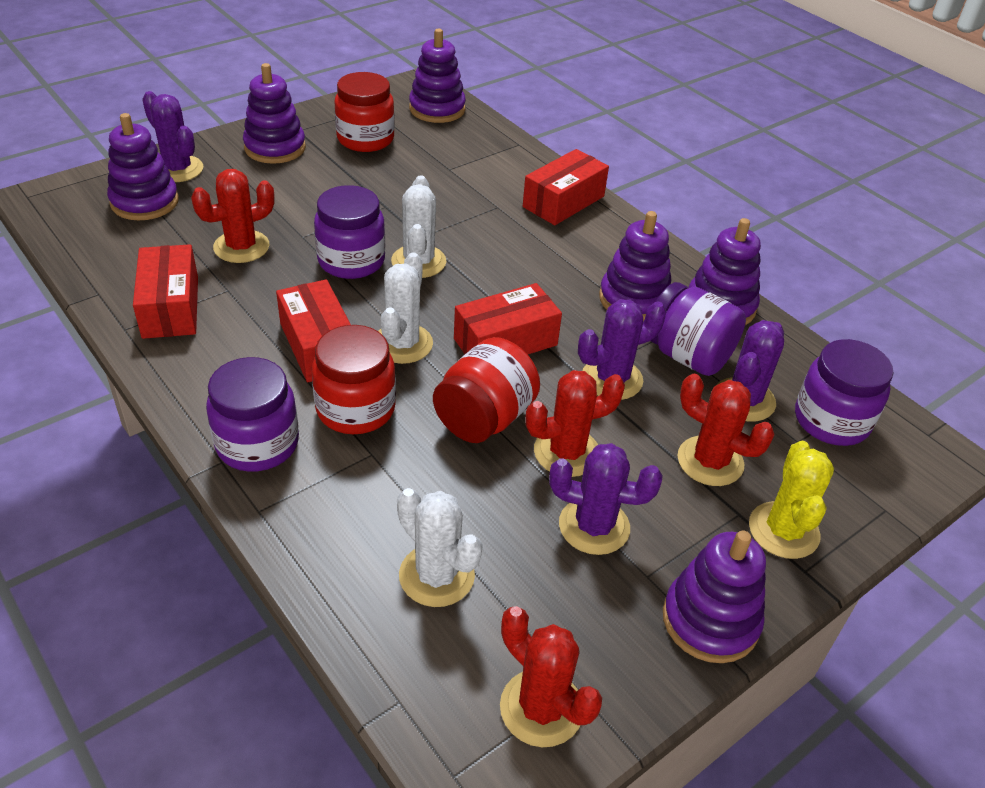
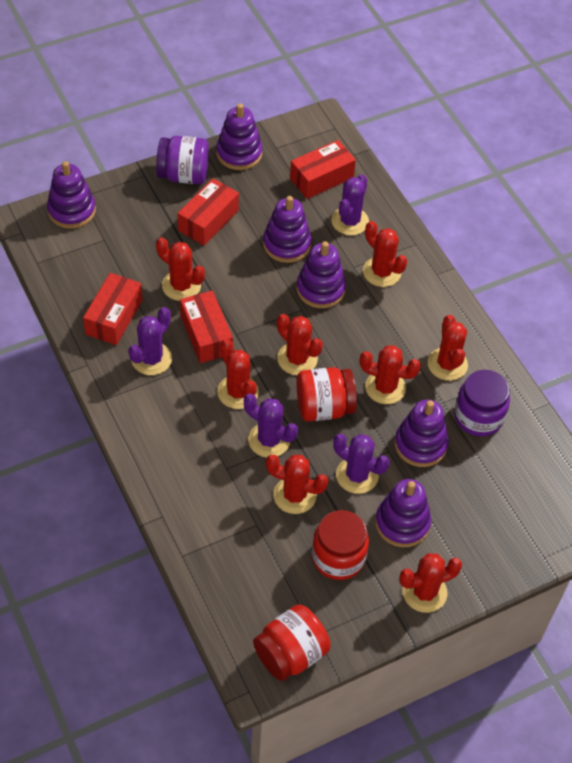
purple jar: 4 -> 2
red cactus: 4 -> 8
white cactus: 3 -> 0
yellow cactus: 1 -> 0

